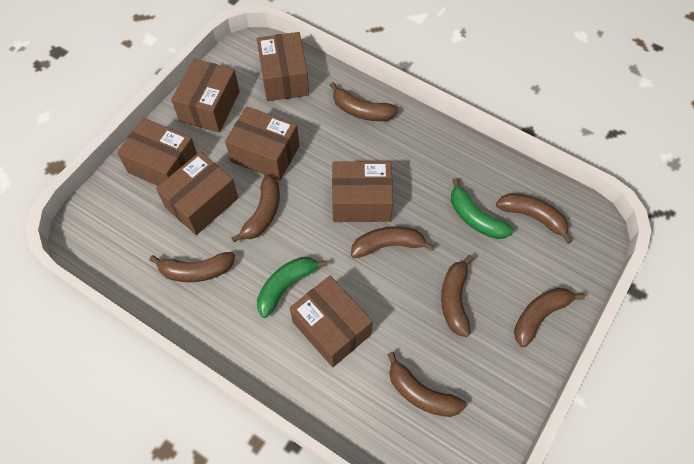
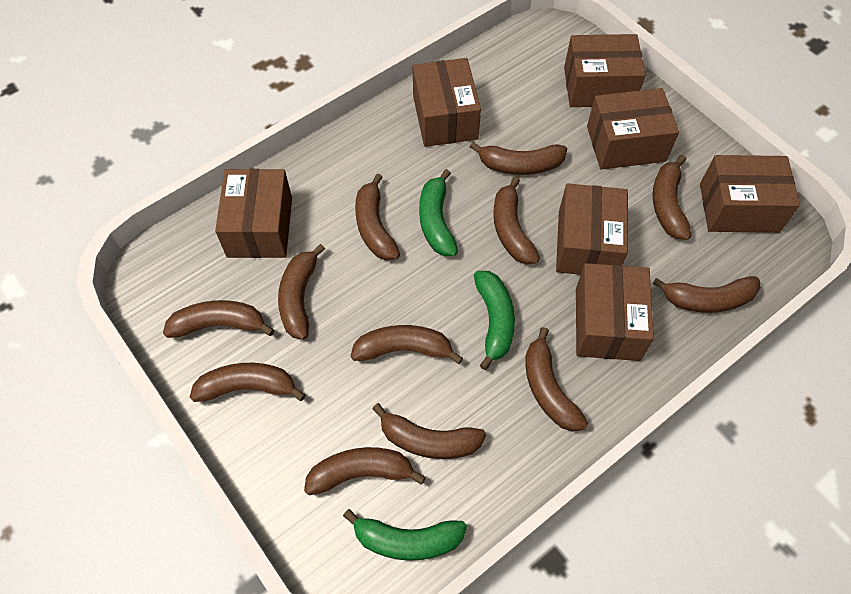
brown banana: 8 -> 12
green banana: 2 -> 3

